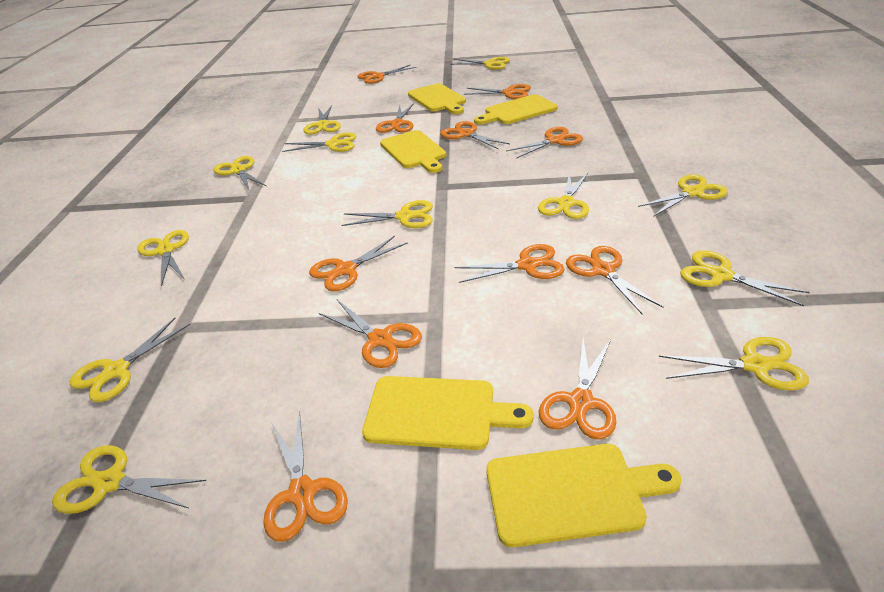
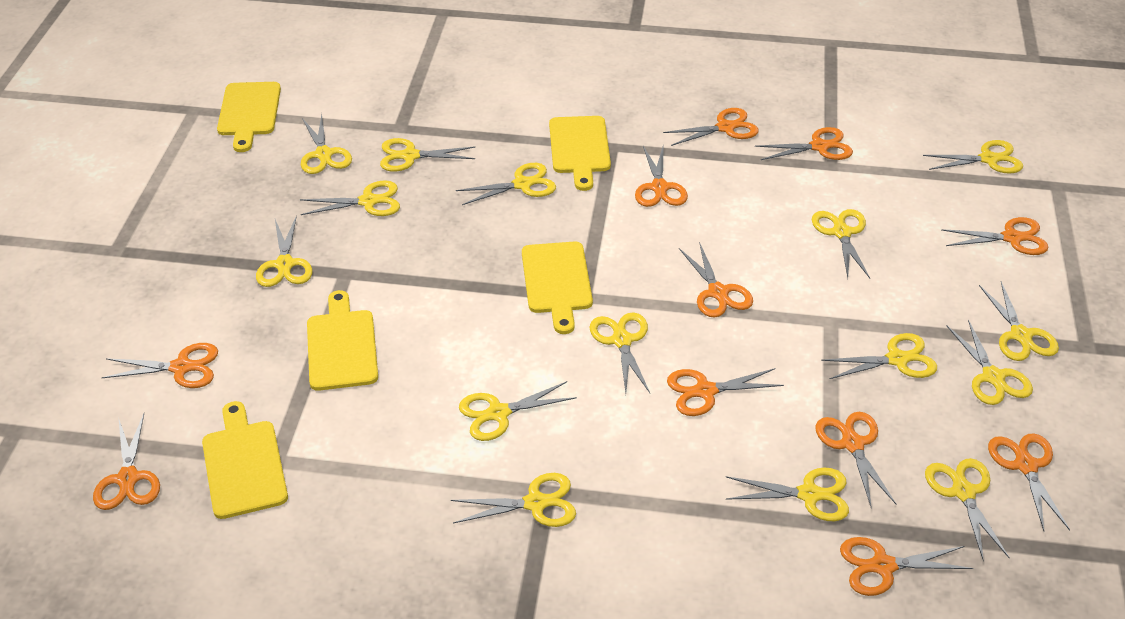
yellow scissors: 12 -> 15

